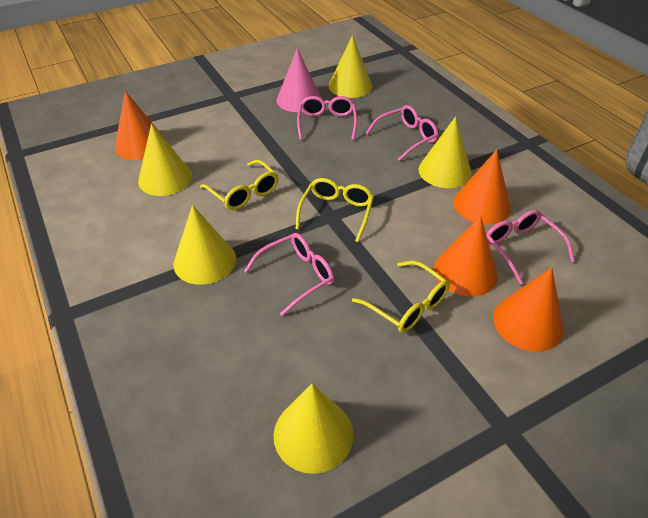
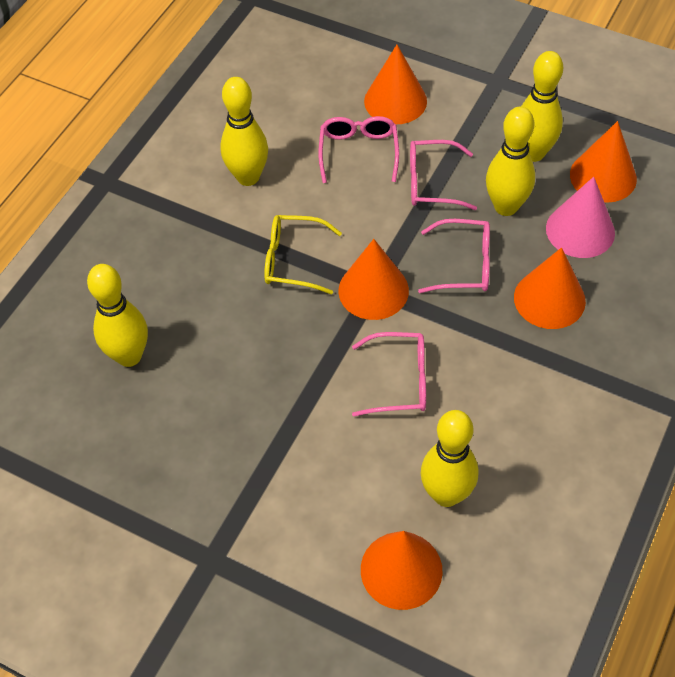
orange cone: 4 -> 5
yellow bowling pin: 0 -> 5
yellow cone: 5 -> 0
yellow glasses: 3 -> 1

